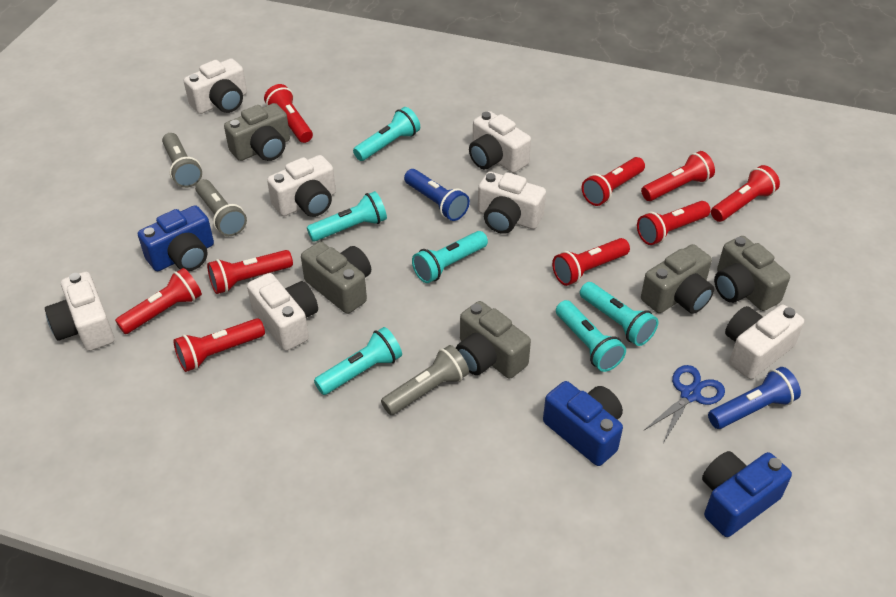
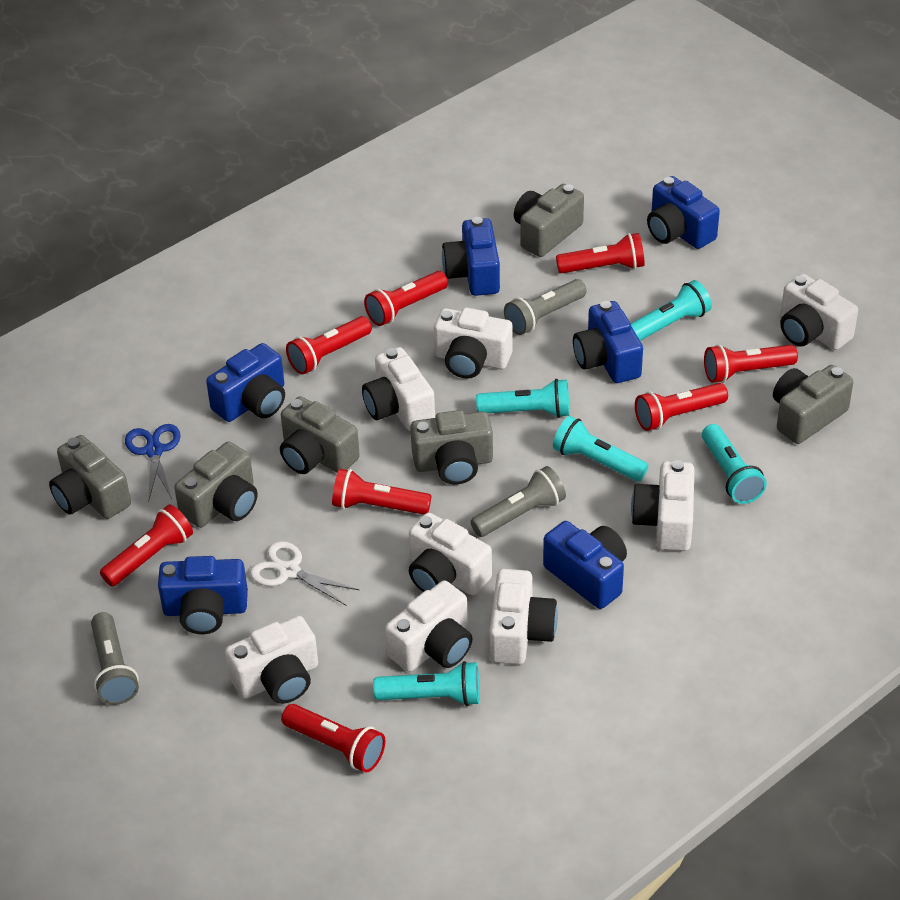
blue camera: 3 -> 6
blue flashlight: 2 -> 0
grey camera: 5 -> 6
red flashlight: 9 -> 8
turquoise flashlight: 6 -> 5
white camera: 7 -> 8
white scissors: 0 -> 1

